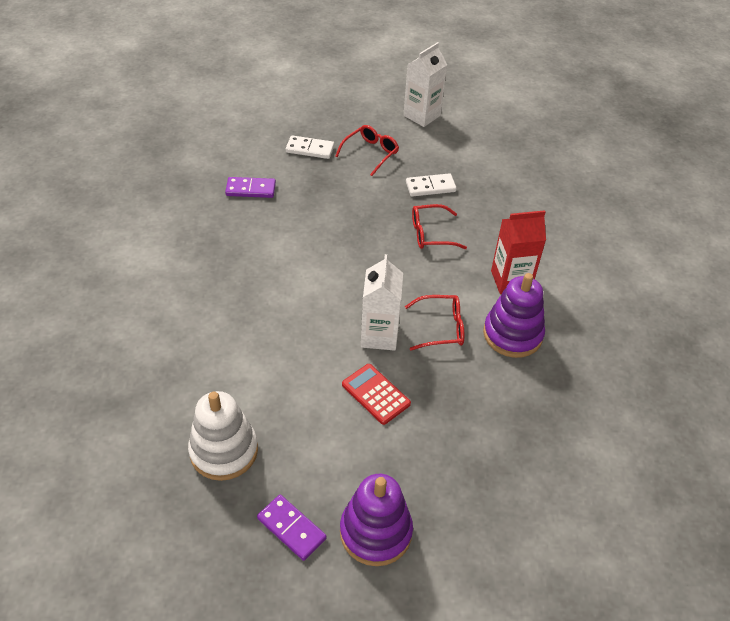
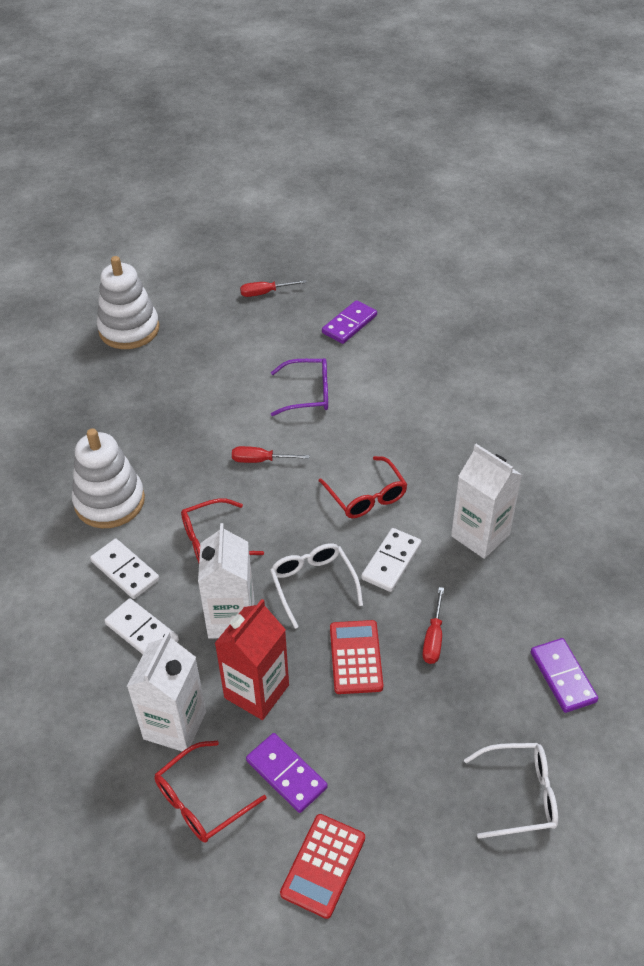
purple domino: 2 -> 3
purple glasses: 0 -> 1
purple stacking toy: 2 -> 0
red calculator: 1 -> 2
red screwdriver: 0 -> 3
white carton: 2 -> 3
white domino: 2 -> 3
white glasses: 0 -> 2
white stacking toy: 1 -> 2

